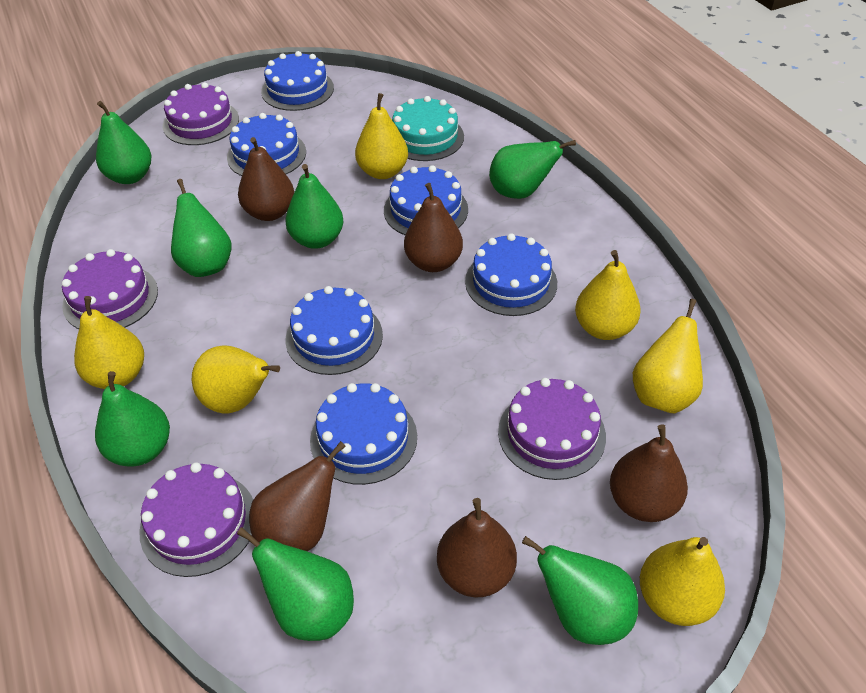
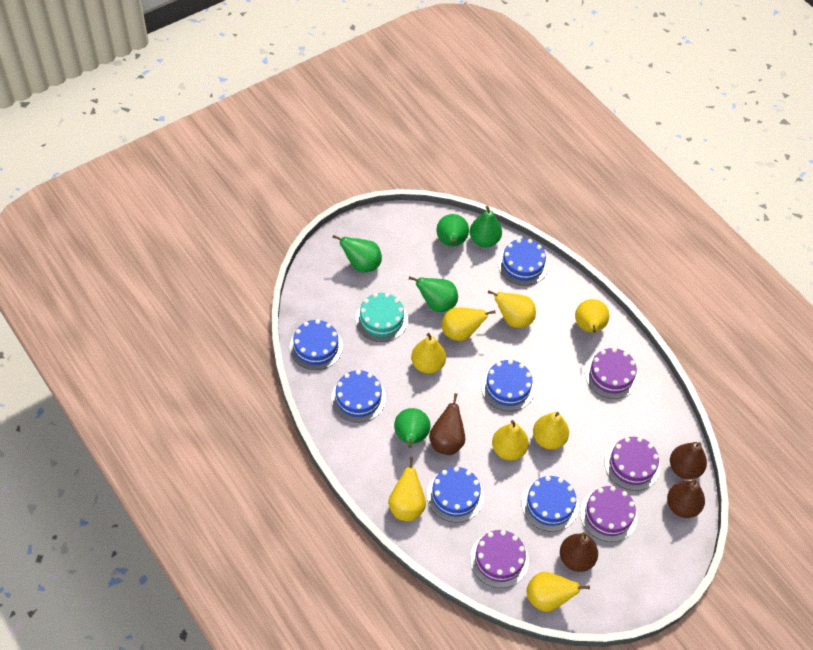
brown pear: 5 -> 4
green pear: 7 -> 5
yellow pear: 6 -> 8

